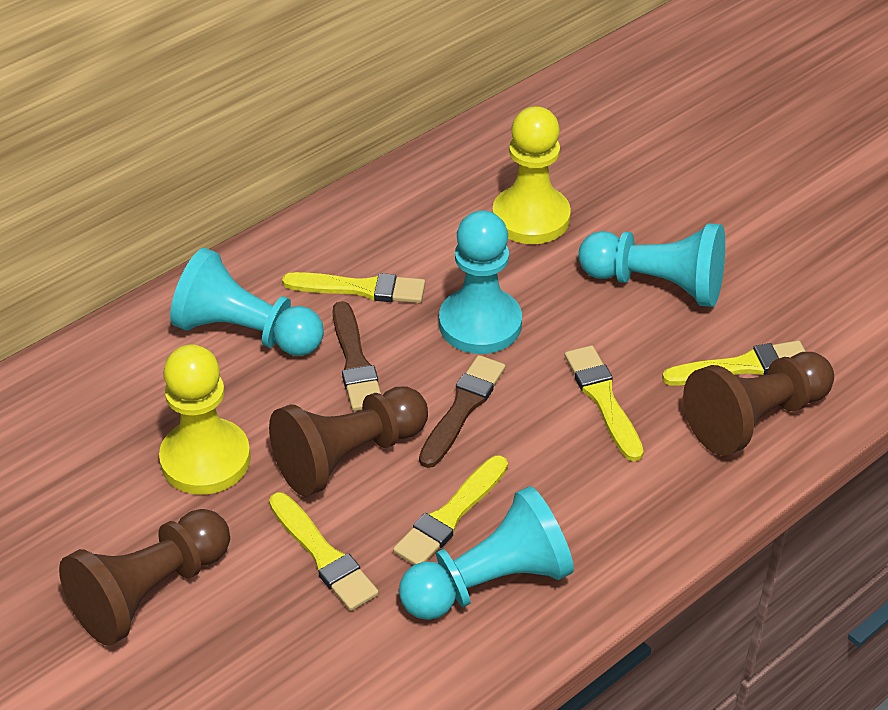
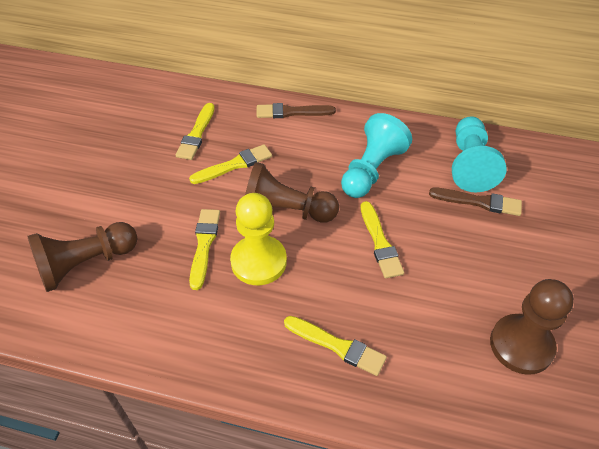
turquoise pawn: 4 -> 2
yellow pawn: 2 -> 1

